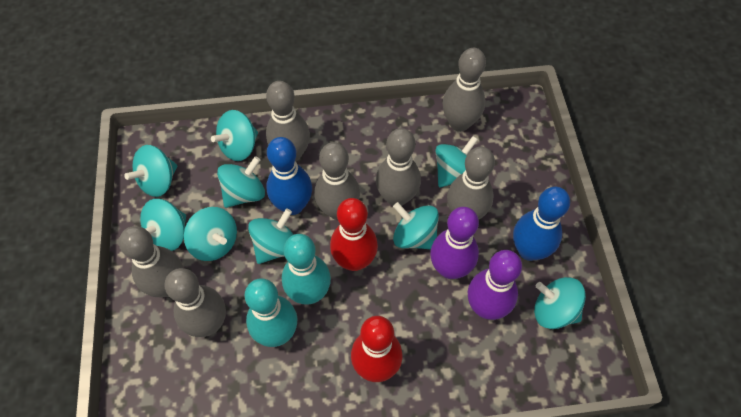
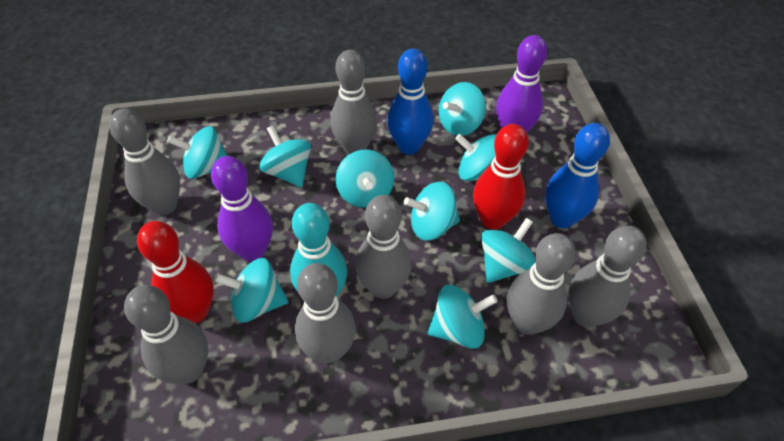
turquoise bowling pin: 2 -> 1

